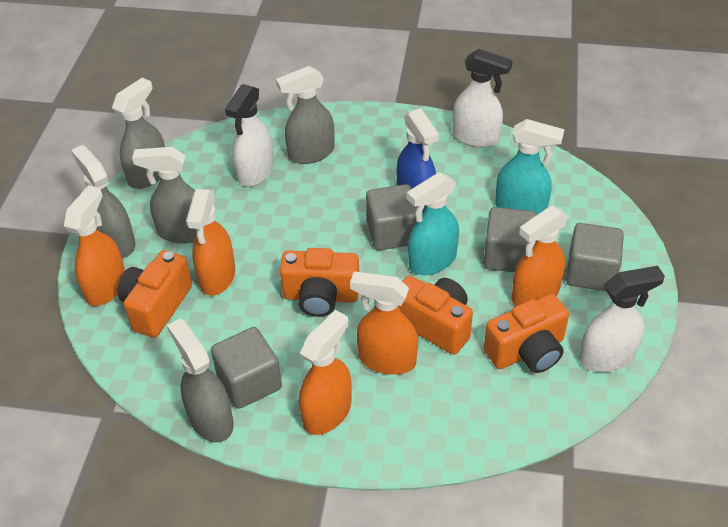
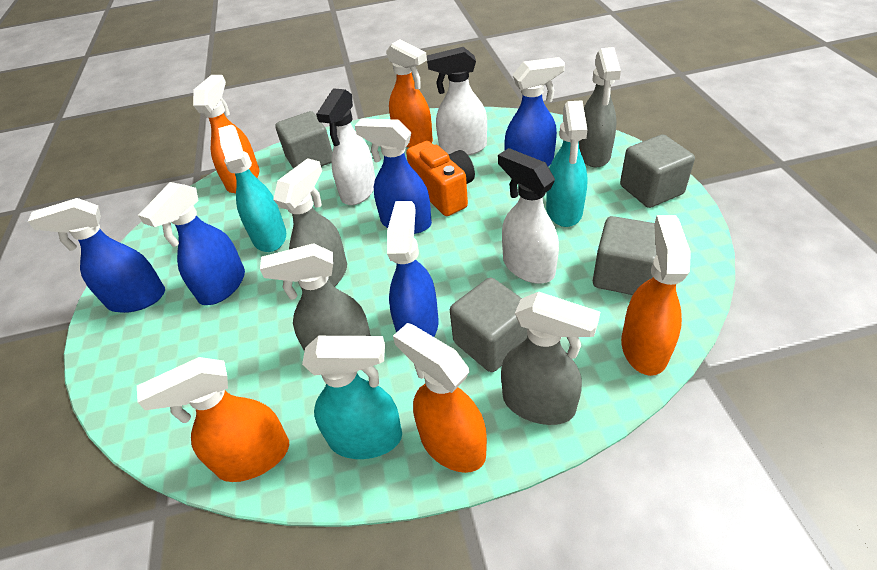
blue spray bottle: 1 -> 5
grey spray bottle: 5 -> 4
orange camera: 4 -> 1
turquoise spray bottle: 2 -> 3

